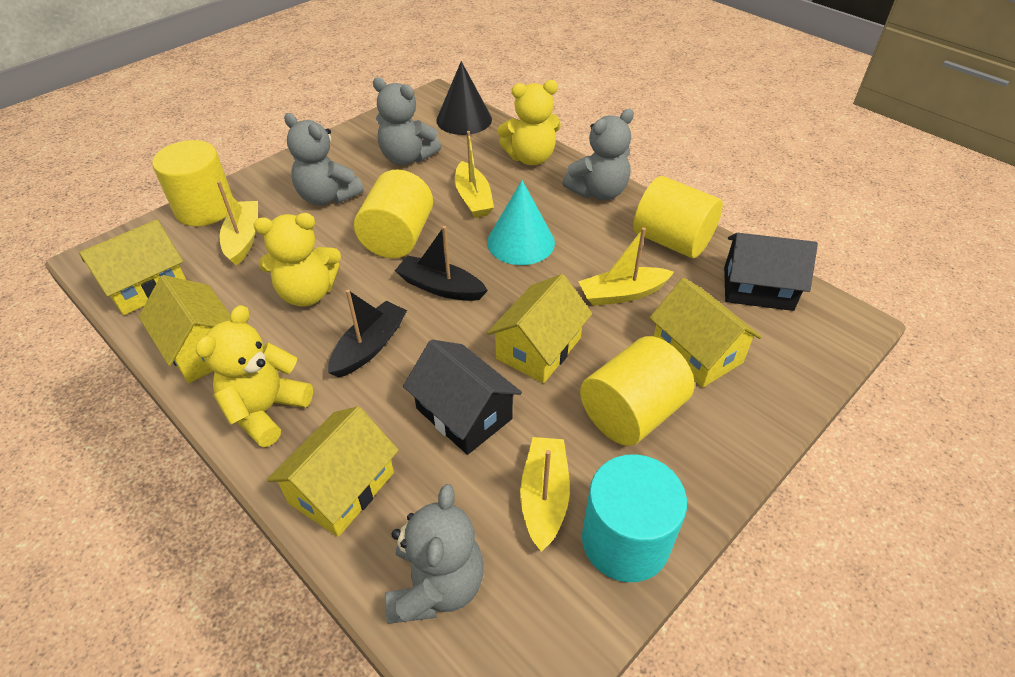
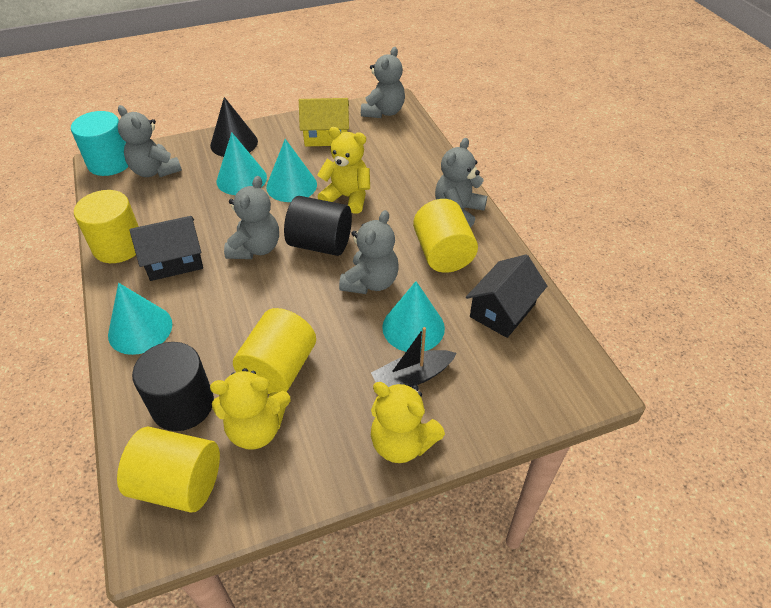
black boat: 2 -> 1
black cylinder: 0 -> 2
grey teddy bear: 4 -> 5
turquoise cone: 1 -> 4
yellow boat: 4 -> 0
yellow house: 5 -> 1

